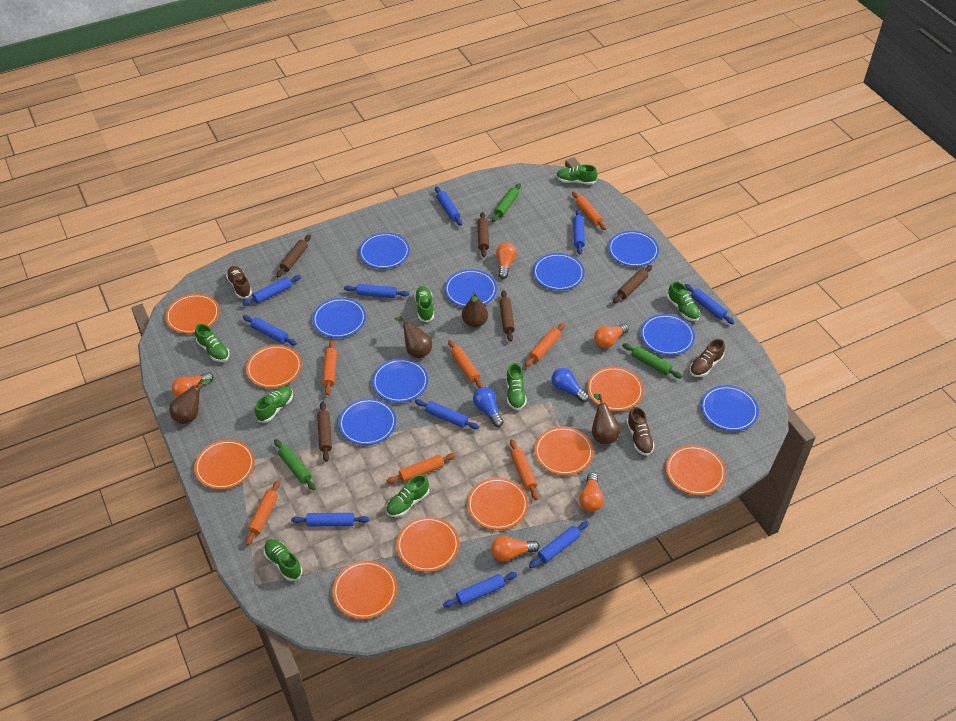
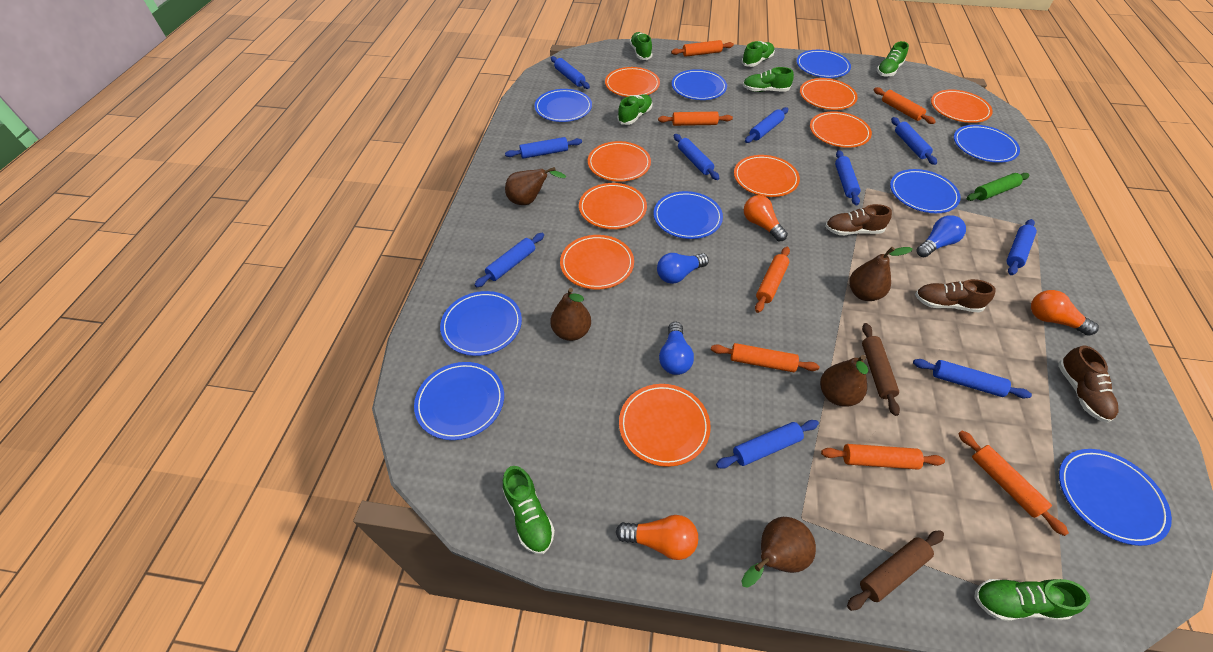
blue light bulb: 2 -> 3
brown pear: 4 -> 5
brown rolling pin: 5 -> 2
green rolling pin: 3 -> 1
green shoe: 8 -> 7
orange light bulb: 5 -> 3

